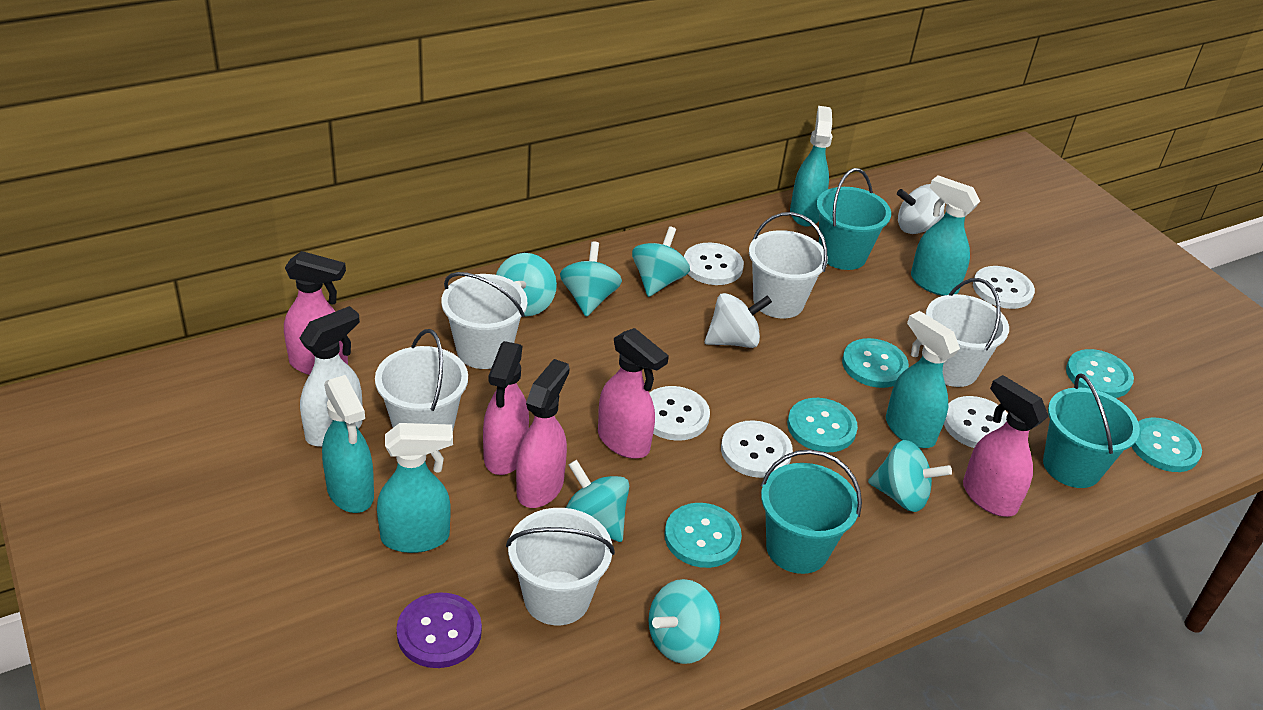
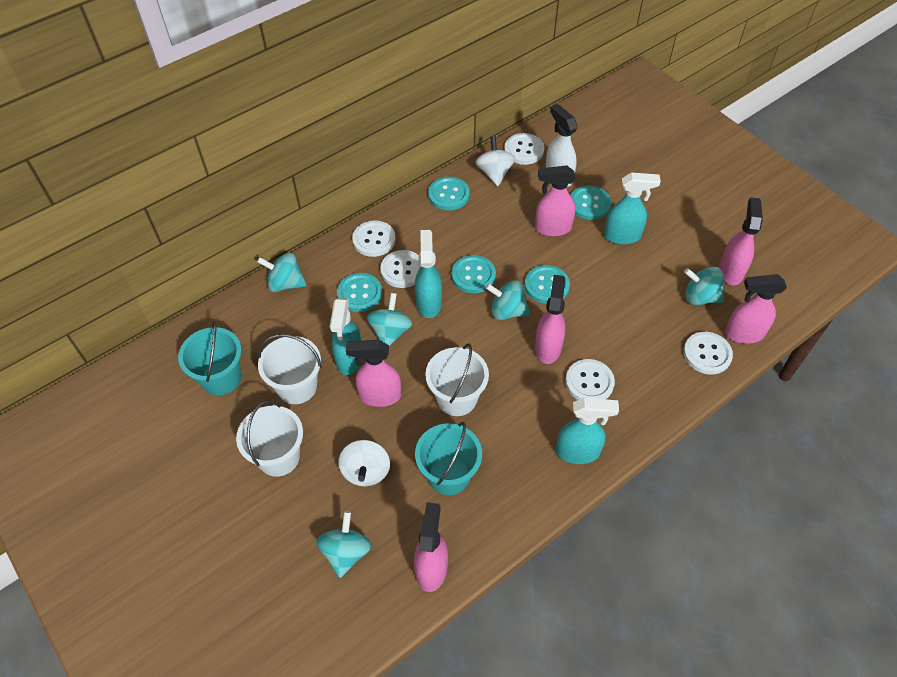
pink spray bottle: 5 -> 6
purple button: 1 -> 0
turquoise bucket: 3 -> 2
turquoise spinning top: 6 -> 5
turquoise spray bottle: 5 -> 4
white bucket: 5 -> 3

